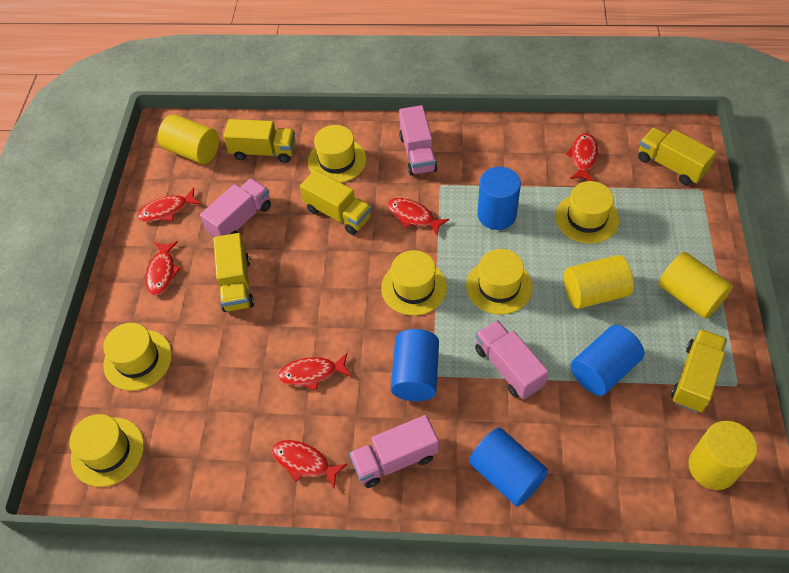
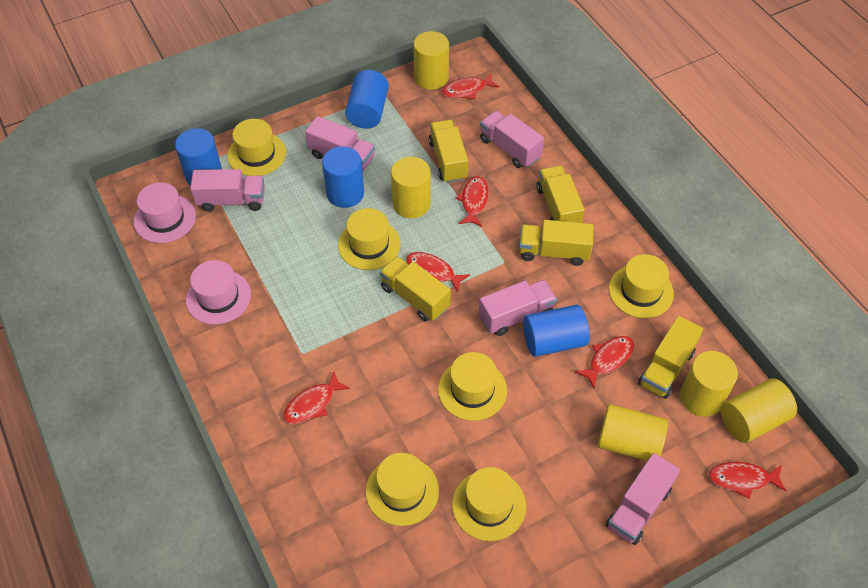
pink hat: 0 -> 2
pink truck: 4 -> 5
yellow cylinder: 4 -> 5

